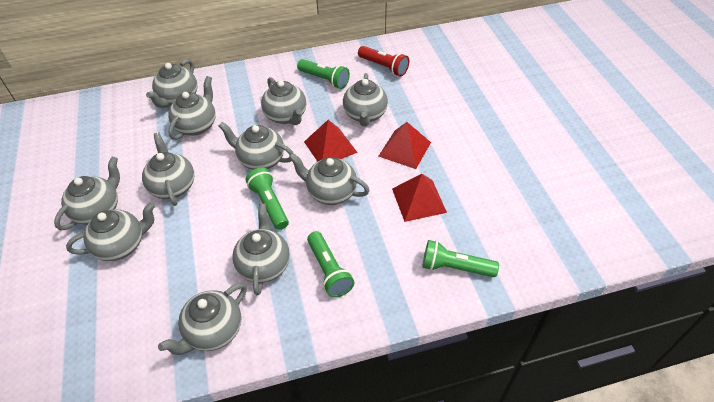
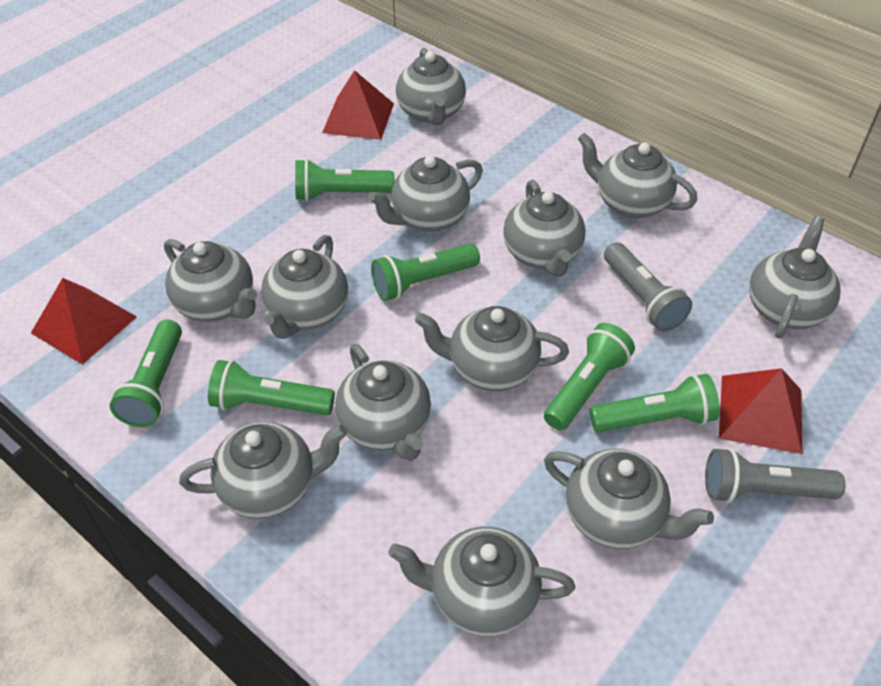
green flashlight: 4 -> 6
grey flashlight: 0 -> 2
grey teapot: 11 -> 12
red flashlight: 1 -> 0

